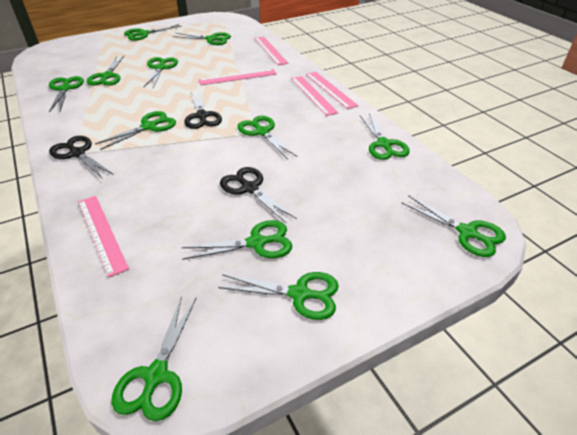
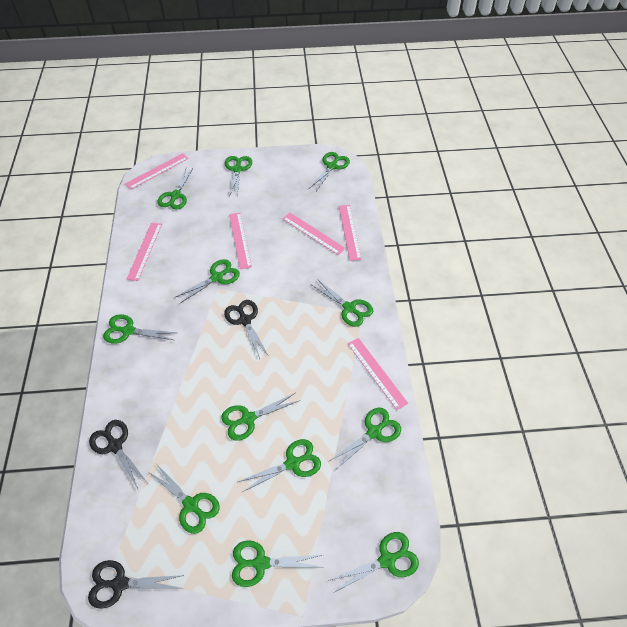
pink ruler: 5 -> 6

